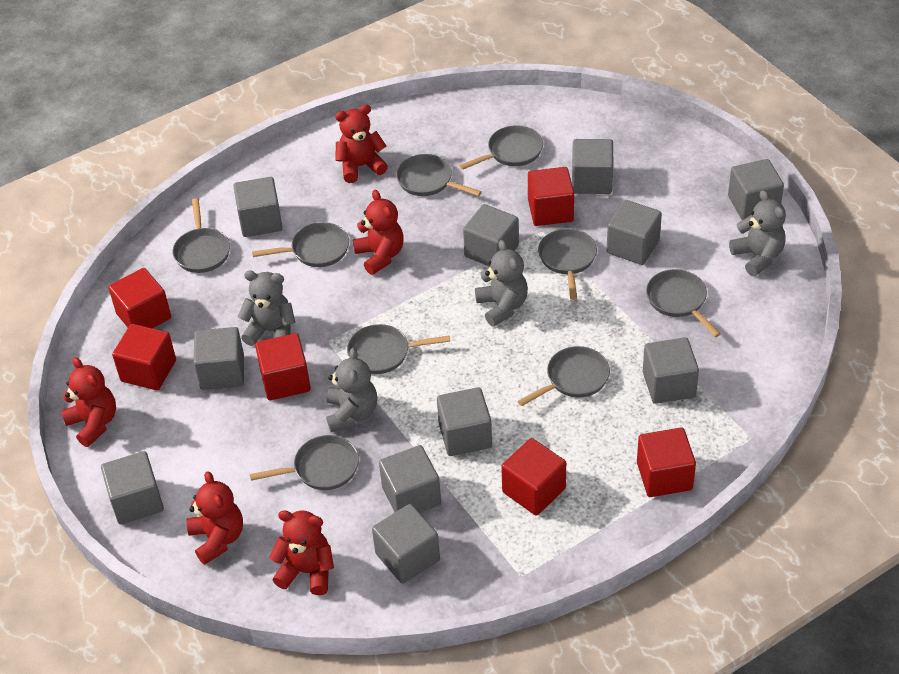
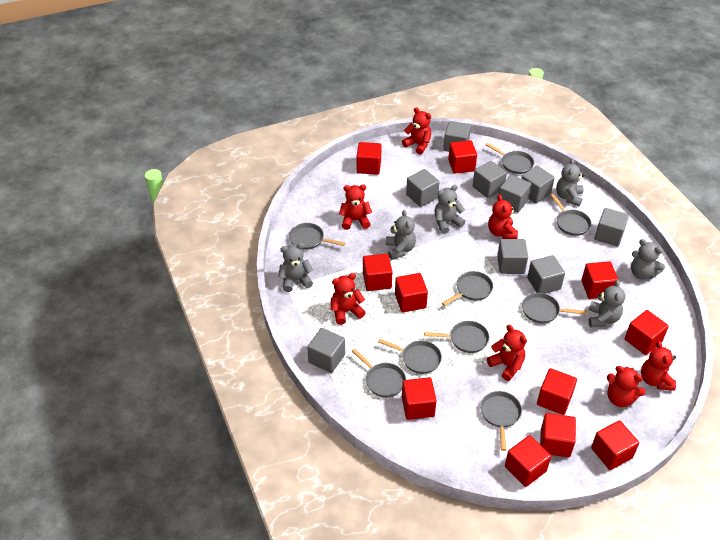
grey cube: 11 -> 9
grey teddy bear: 4 -> 6
red cube: 6 -> 11
red teddy bear: 5 -> 7

